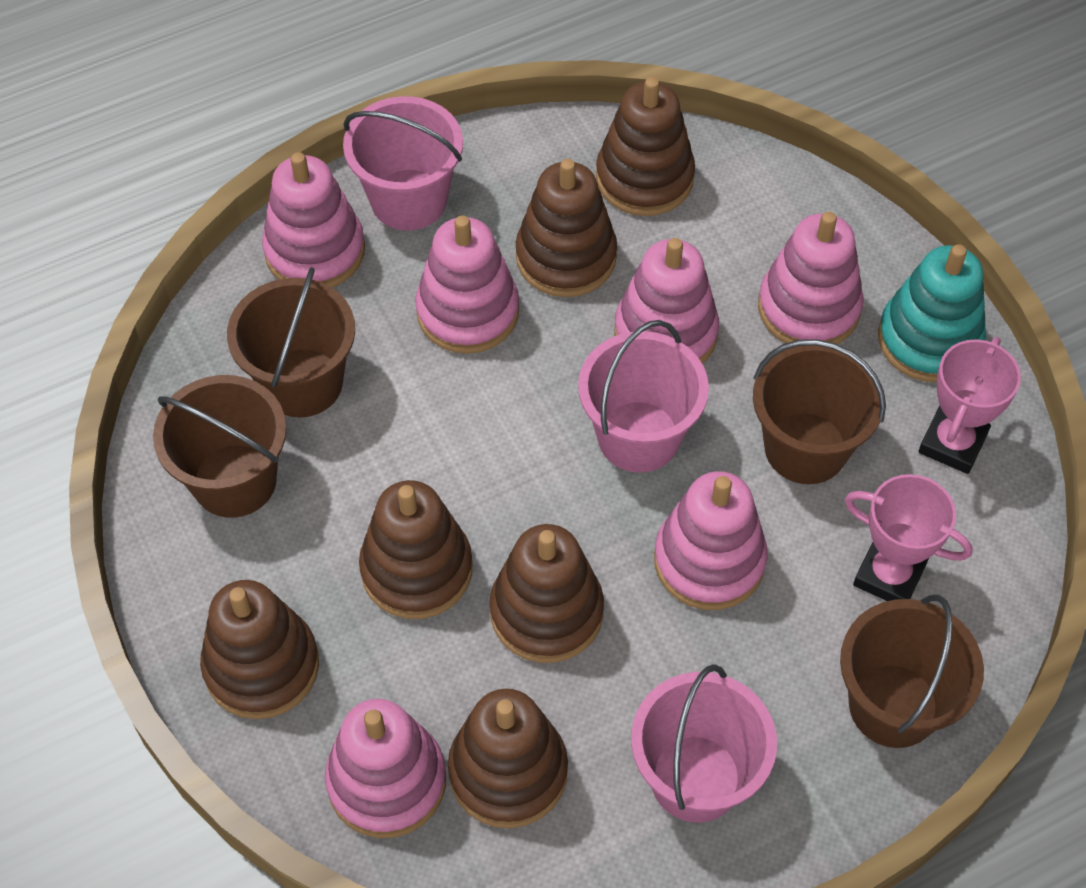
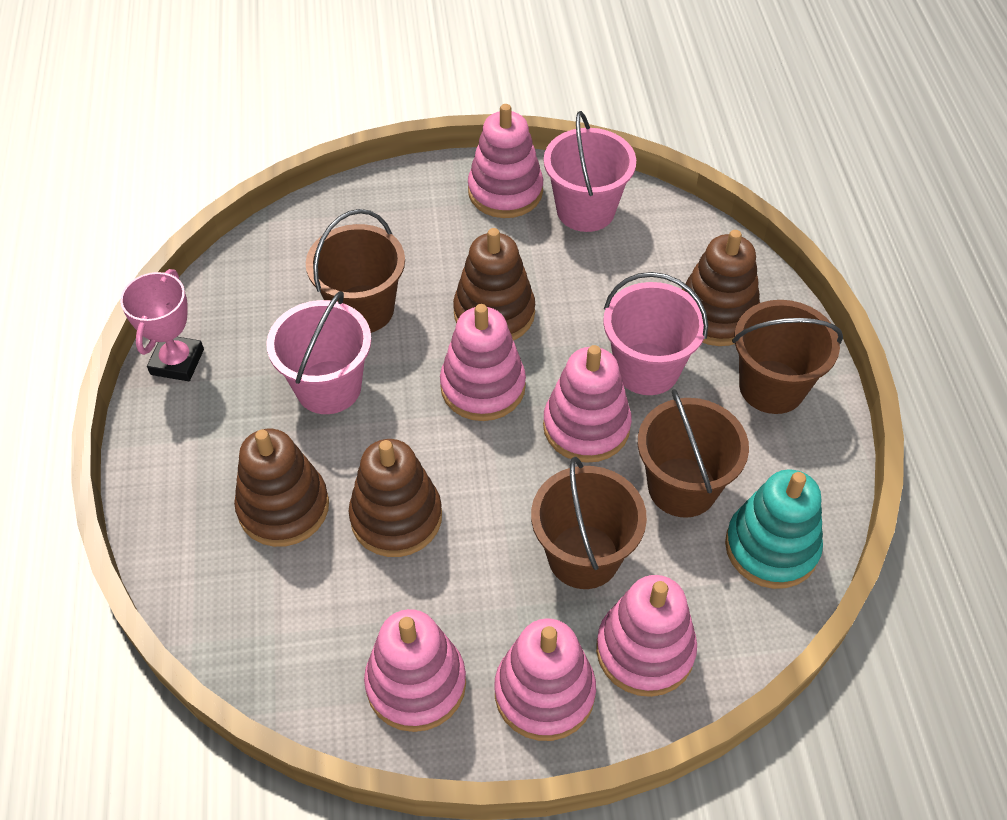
brown stacking toy: 6 -> 4
pink trophy: 2 -> 1

